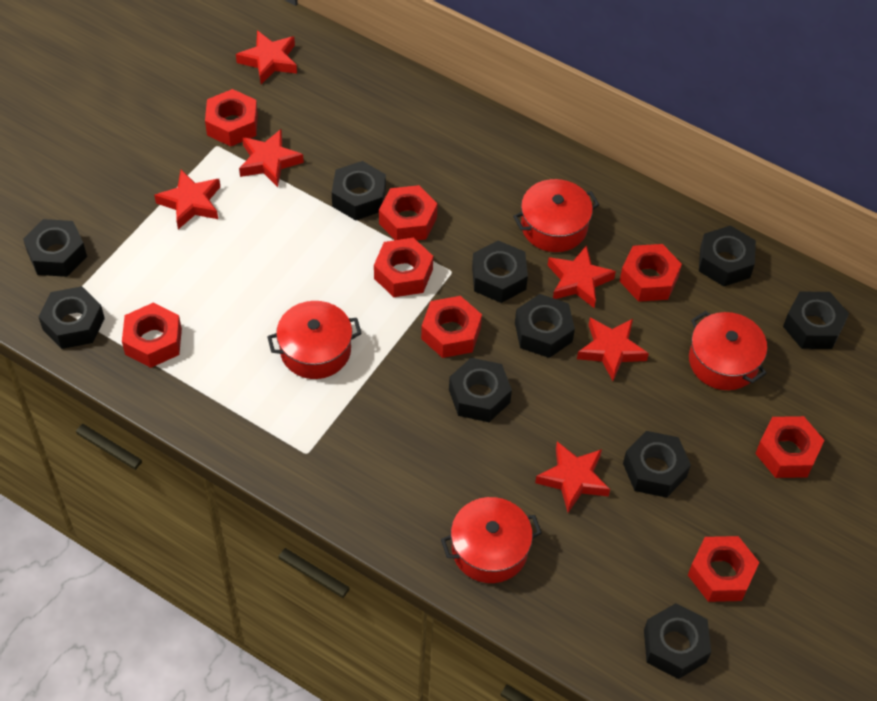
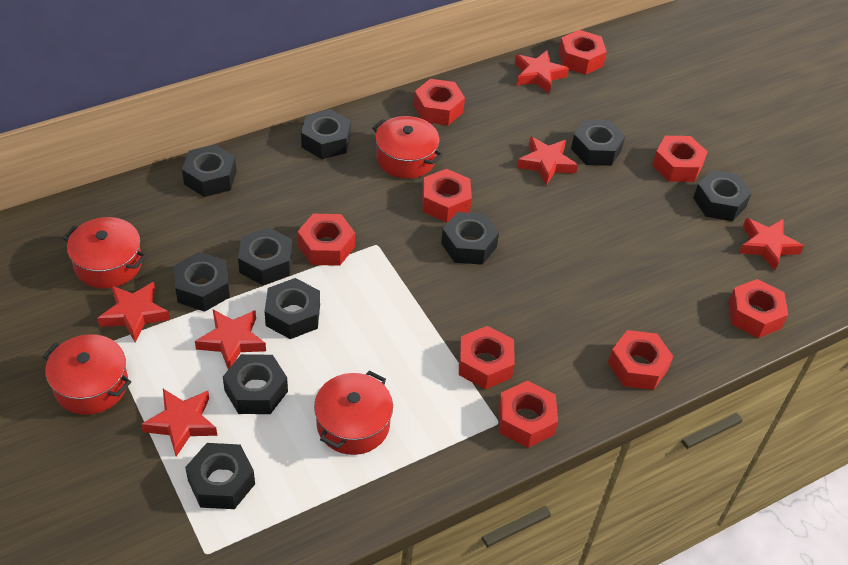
red nut: 8 -> 9

